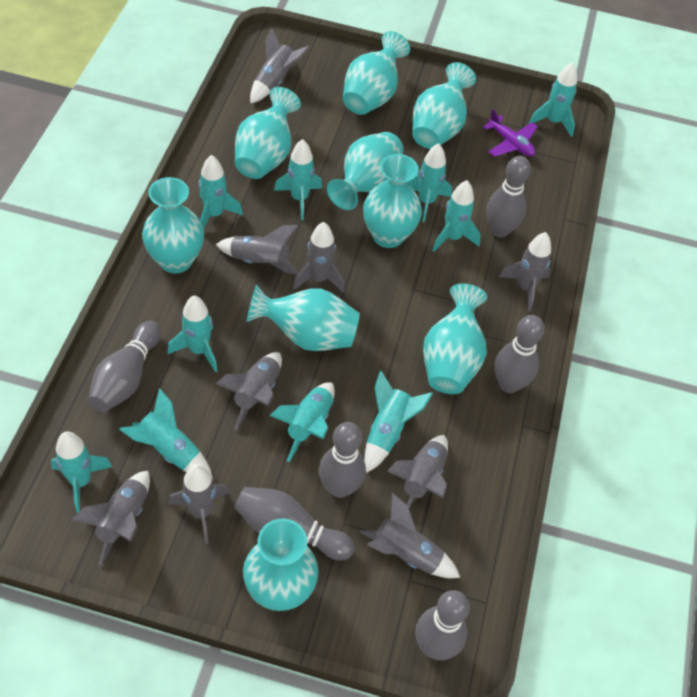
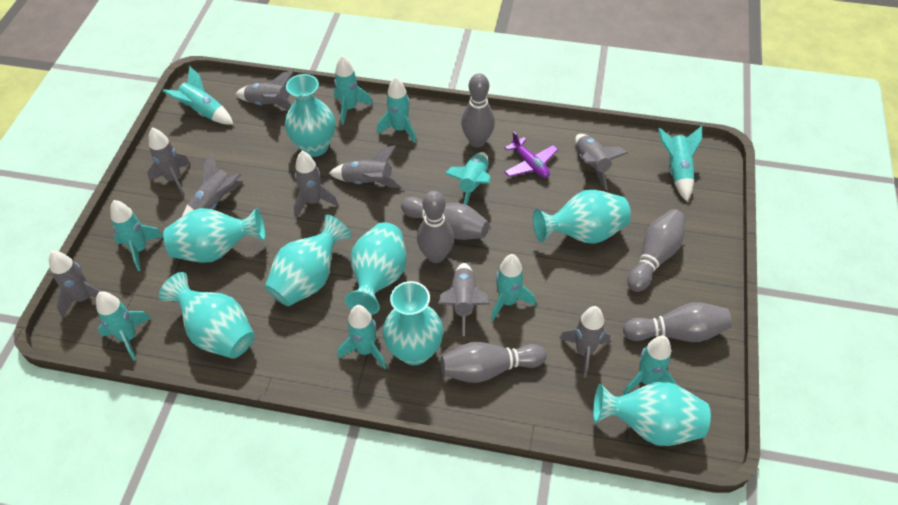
turquoise vase: 9 -> 8

